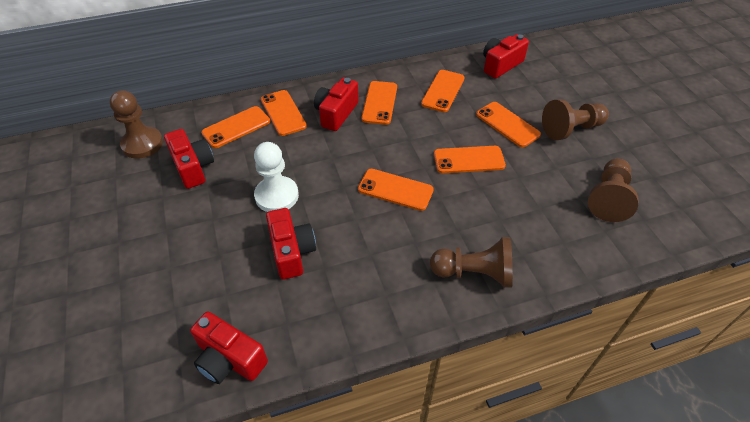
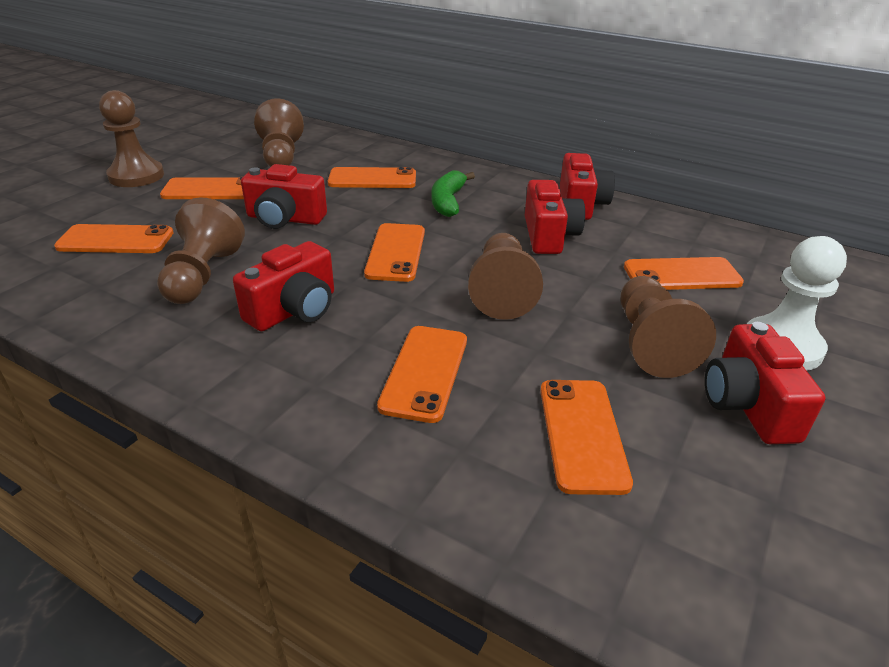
brown pawn: 4 -> 5
green banana: 0 -> 1

